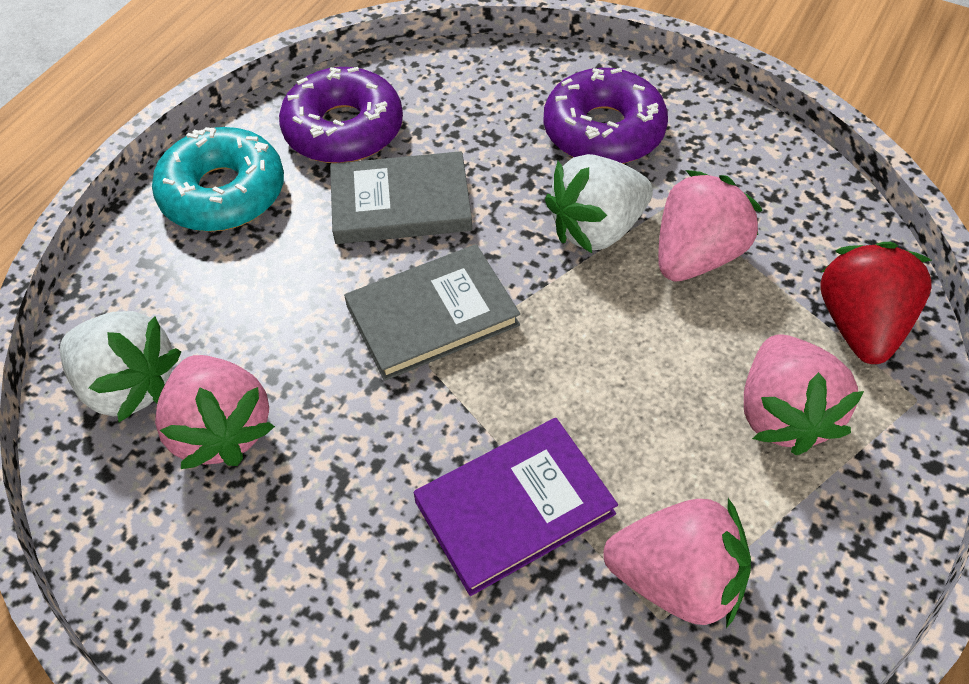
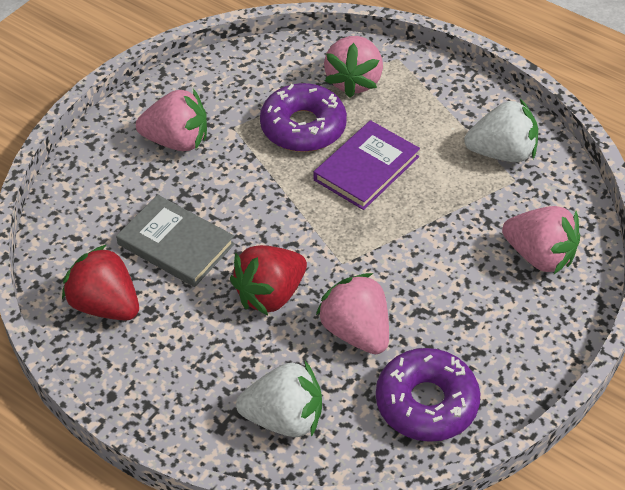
grey book: 2 -> 1
red strawberry: 1 -> 2
turquoise donut: 1 -> 0

